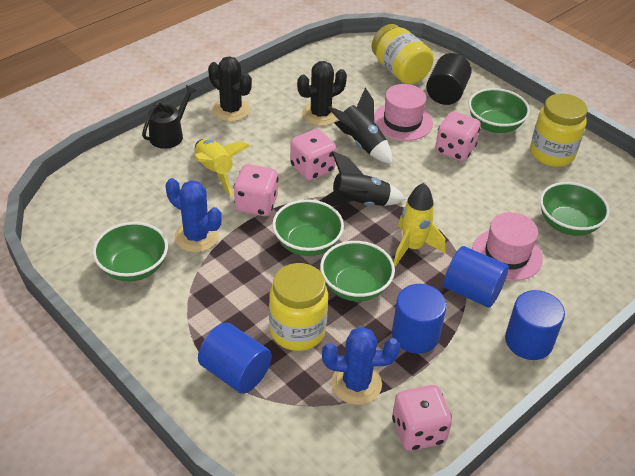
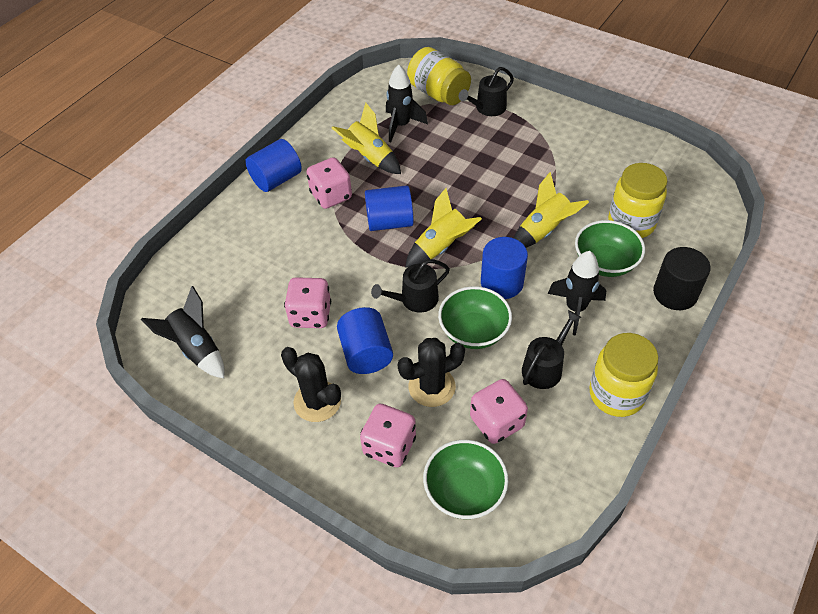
black rocket: 2 -> 3
black watering can: 1 -> 3
blue cactus: 2 -> 0
green bowl: 5 -> 3
pink hat: 2 -> 0
yellow rocket: 2 -> 3

